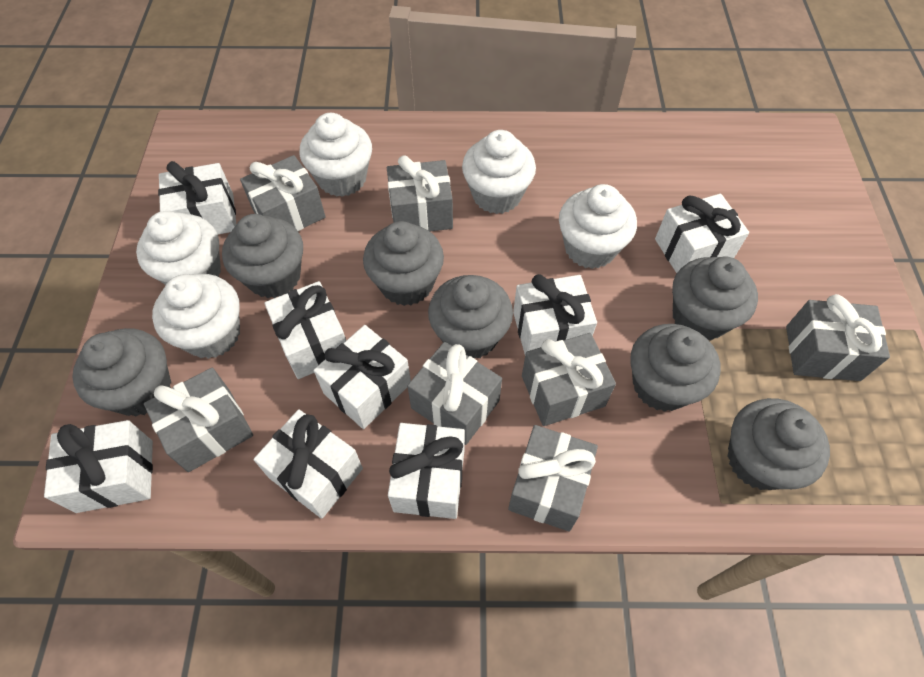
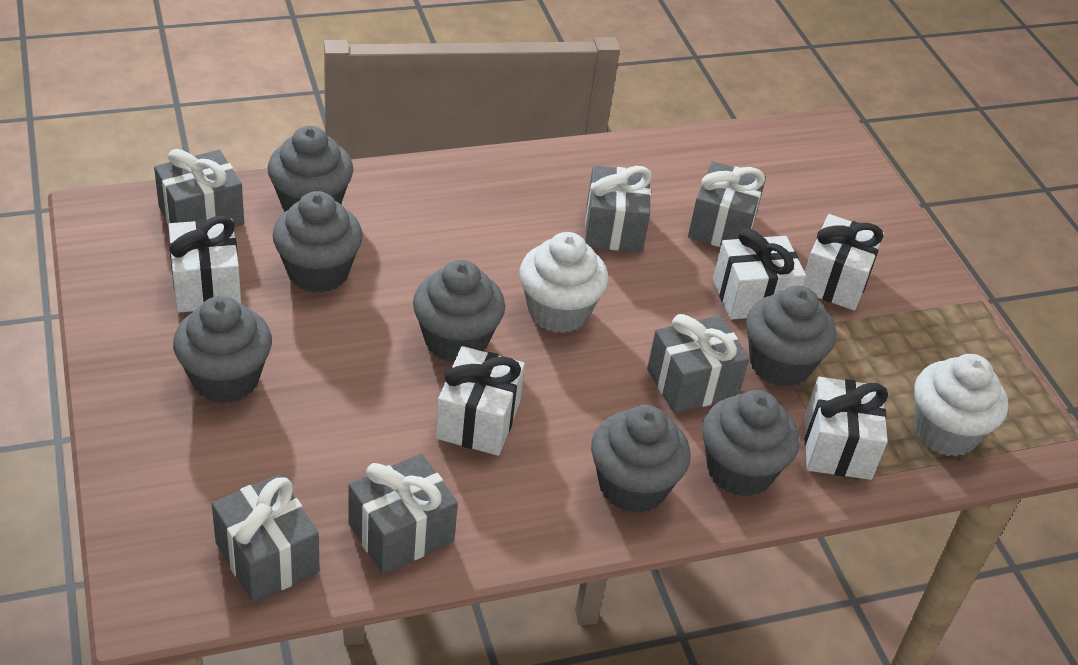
grey gift: 7 -> 6
white cupcake: 5 -> 2
white gift: 8 -> 5

